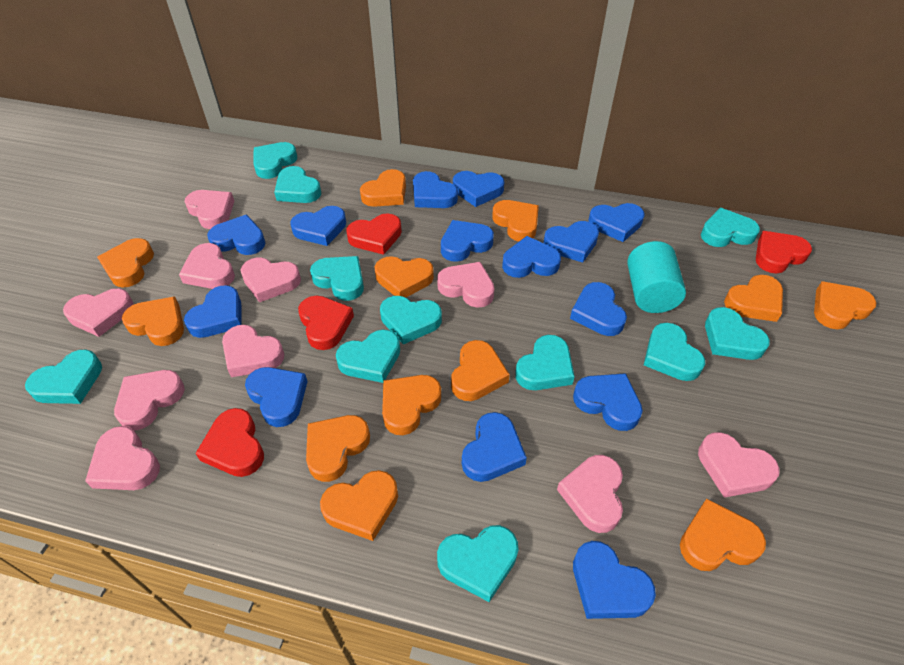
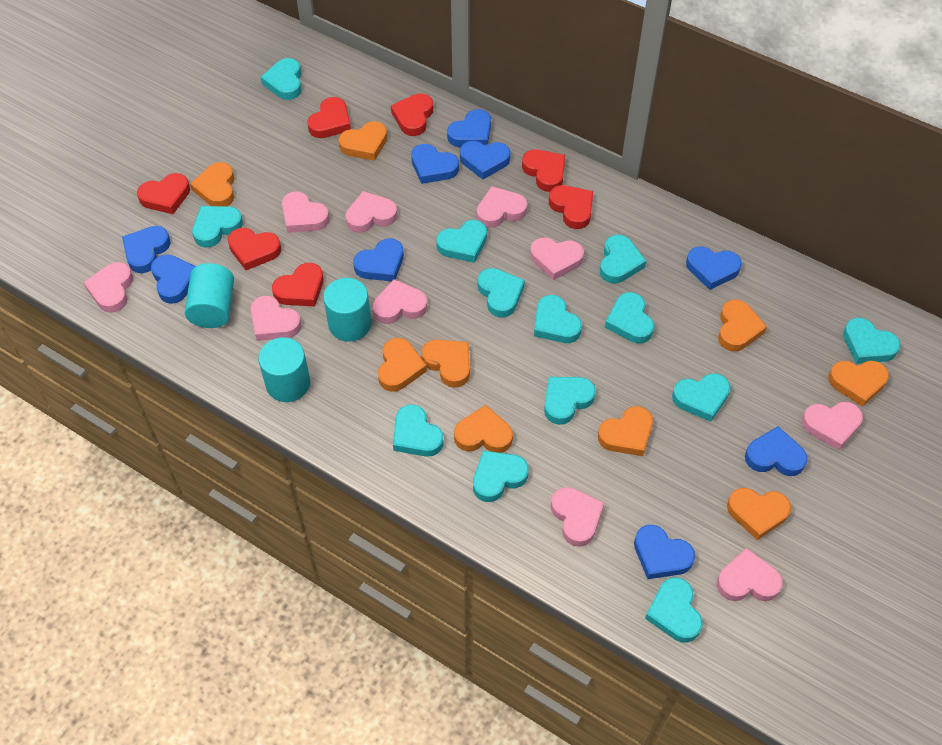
blue heart: 14 -> 9
orange heart: 12 -> 9
red heart: 4 -> 7
turquoise cylinder: 1 -> 3
turquoise heart: 11 -> 13

